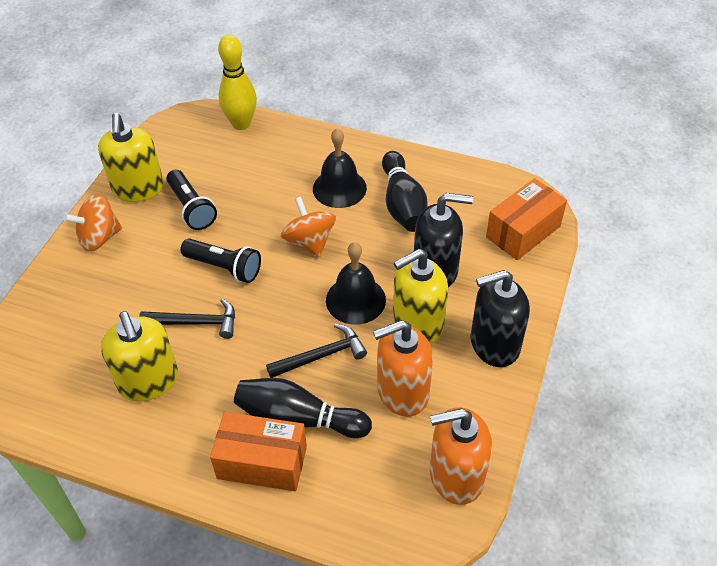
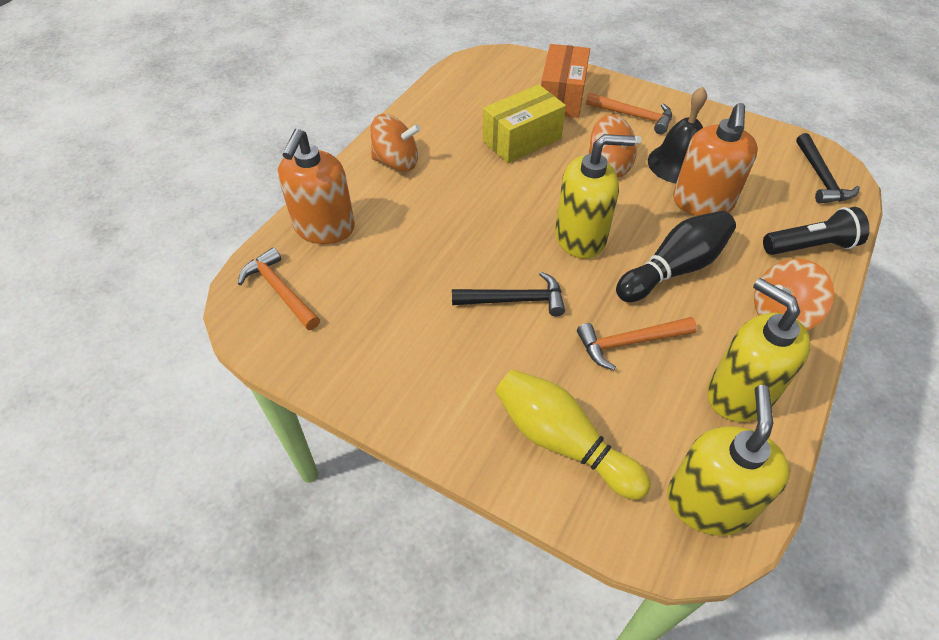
black bell: 2 -> 1
black bowling pin: 2 -> 1
black flashlight: 2 -> 1
black soap dispenser: 2 -> 0
orange box: 2 -> 1
orange hammer: 0 -> 3
orange spinning top: 2 -> 3
yellow box: 0 -> 1

